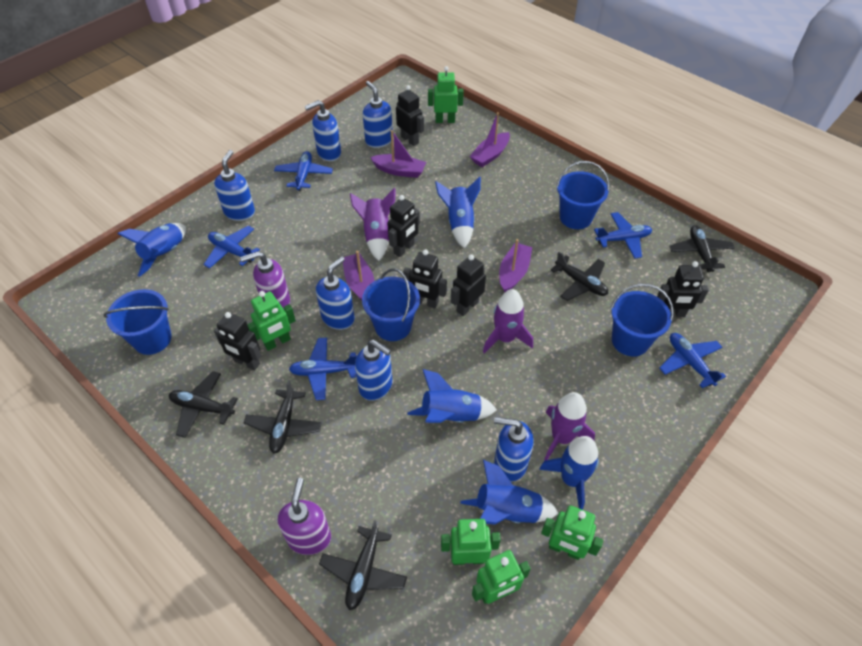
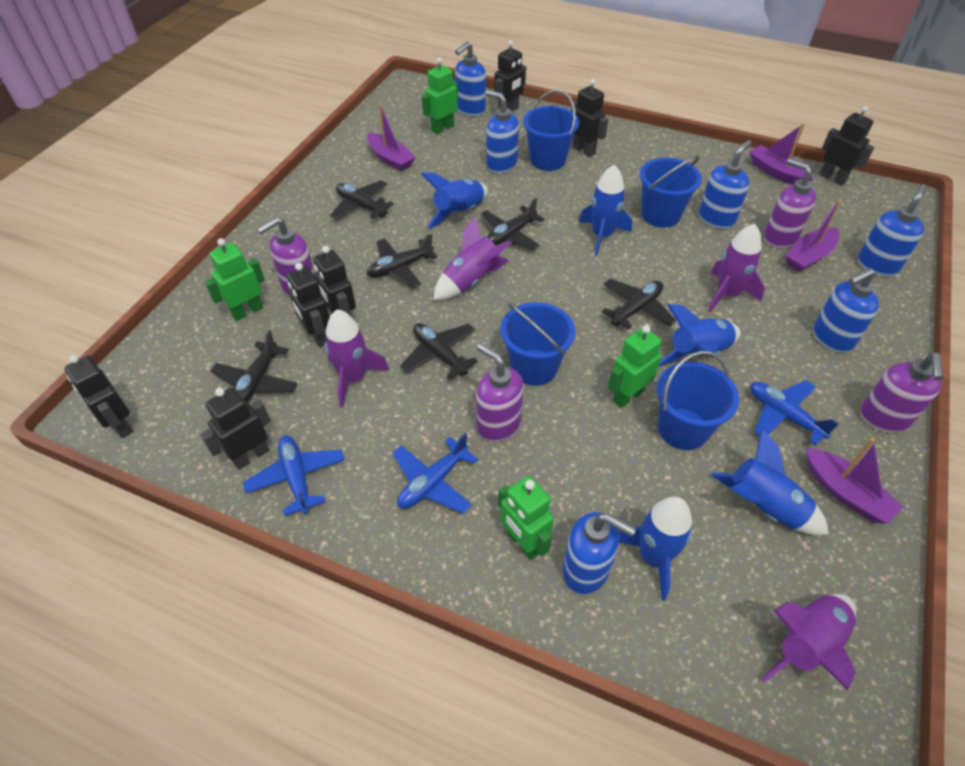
black plane: 5 -> 6
black robot: 6 -> 7
blue plane: 5 -> 3
green robot: 5 -> 4
purple rocket: 3 -> 4
purple soap dispenser: 2 -> 4

